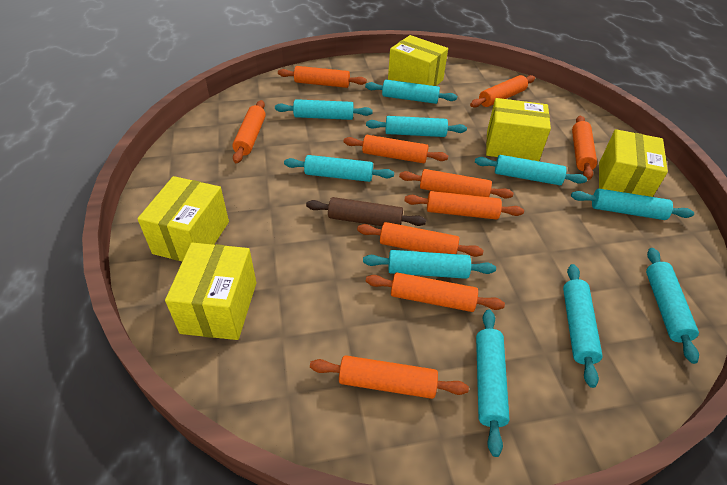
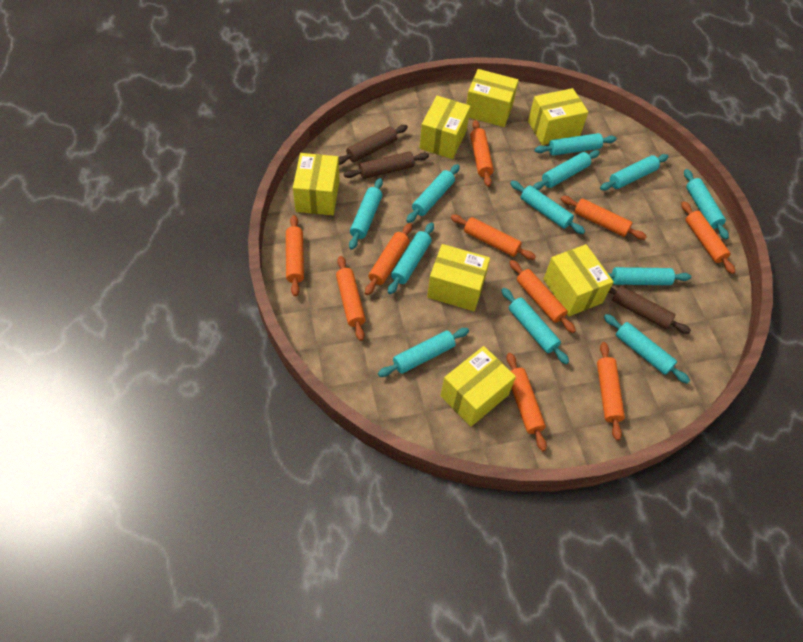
brown rolling pin: 1 -> 3
turquoise rolling pin: 10 -> 12
yellow box: 5 -> 7

